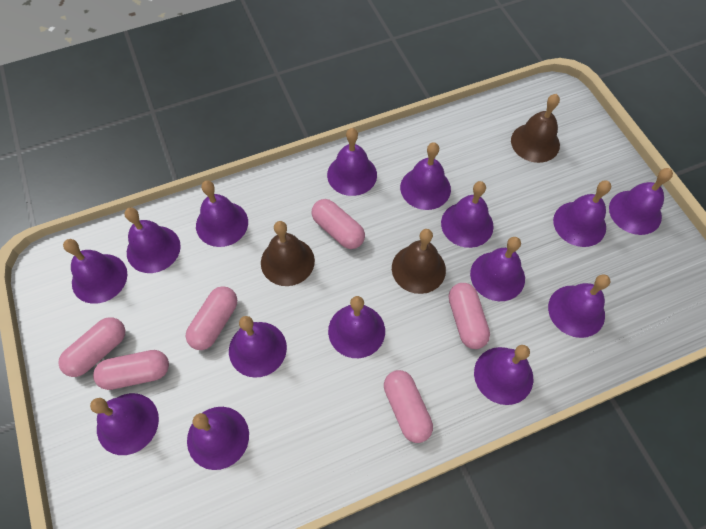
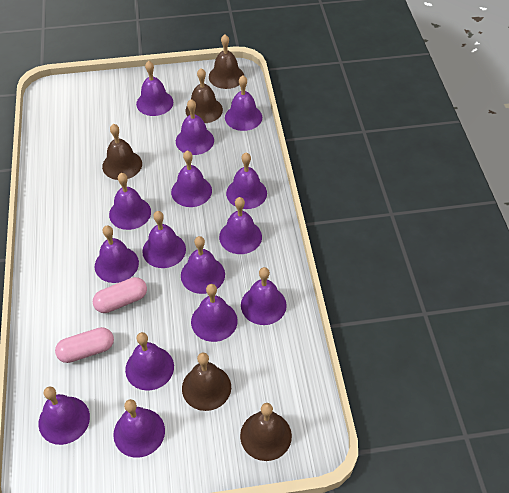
brown bell: 3 -> 5
pink capsule: 6 -> 2

